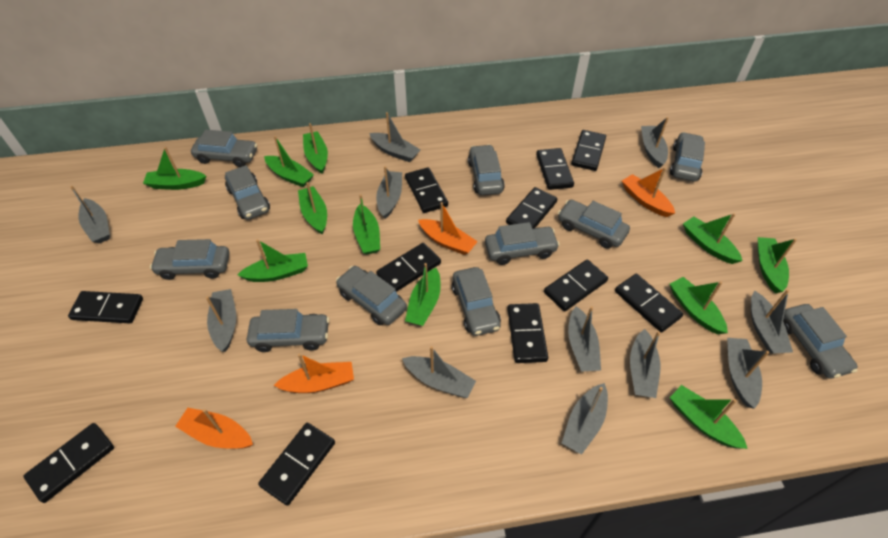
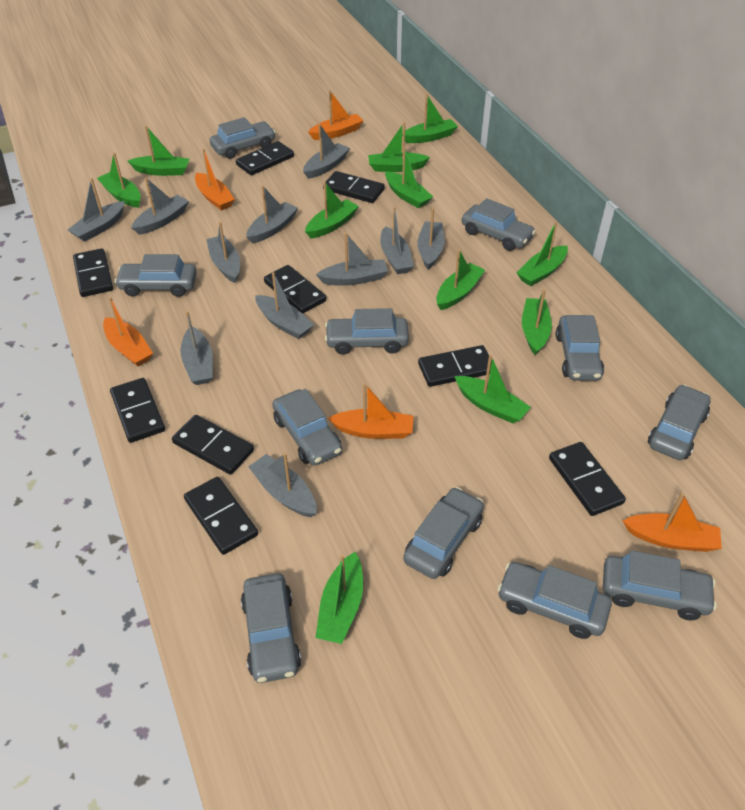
black domino: 11 -> 9
orange boat: 4 -> 5

